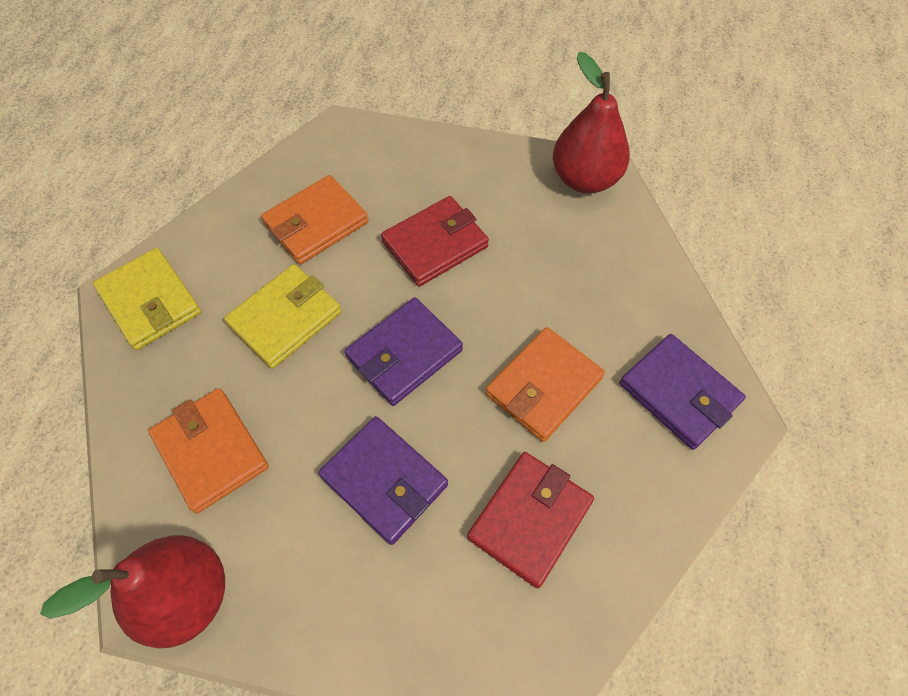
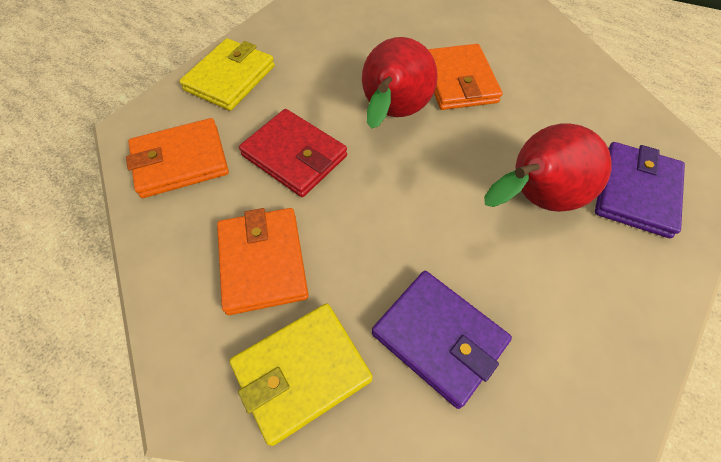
purple wallet: 3 -> 2
red wallet: 2 -> 1

